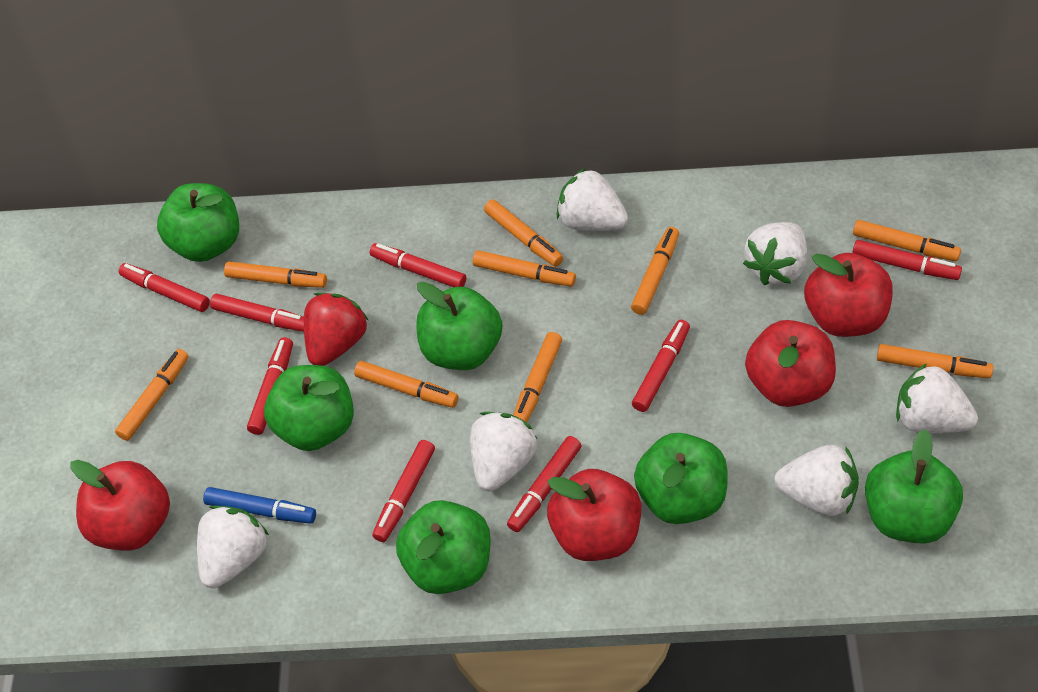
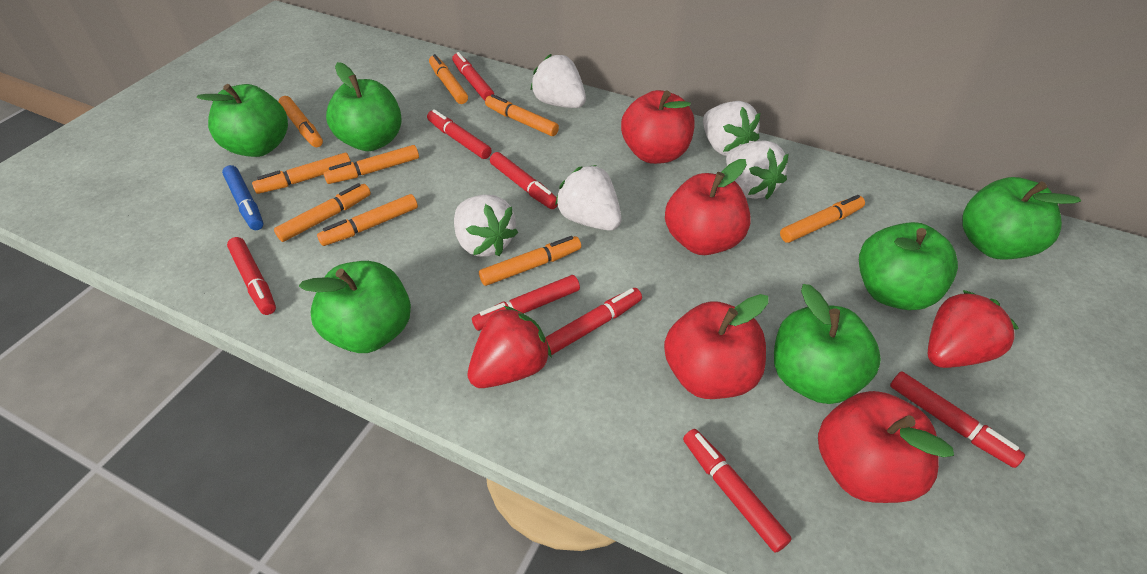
red strawberry: 1 -> 2
white strawberry: 6 -> 5

